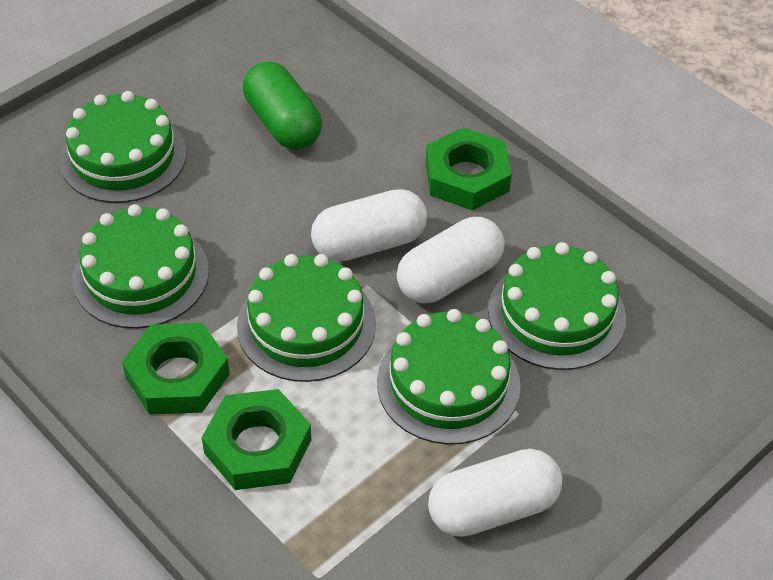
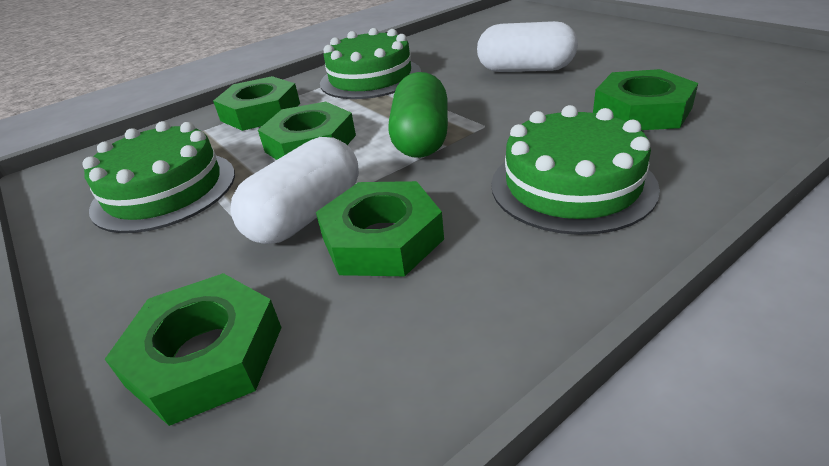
green cake: 5 -> 3
green nut: 3 -> 5
white capsule: 3 -> 2

